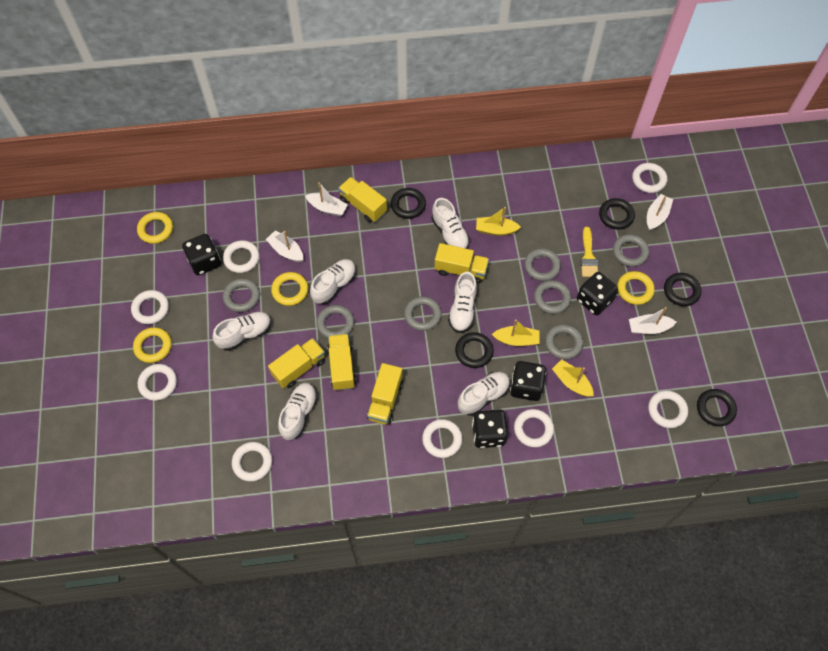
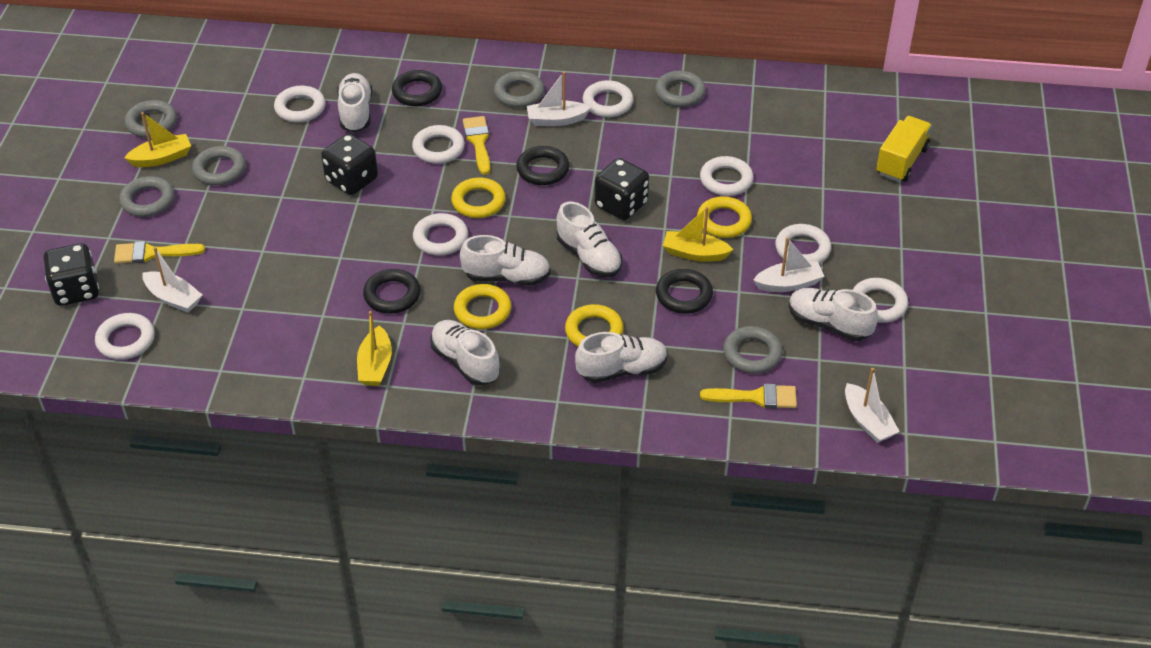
black dice: 4 -> 3
black ring: 5 -> 4
grey ring: 7 -> 6
yellow brush: 1 -> 3
yellow truck: 5 -> 1

